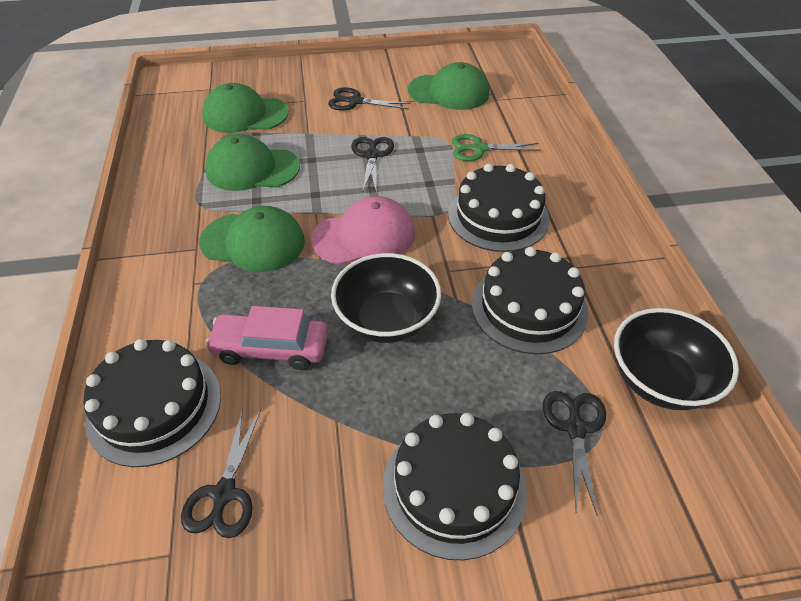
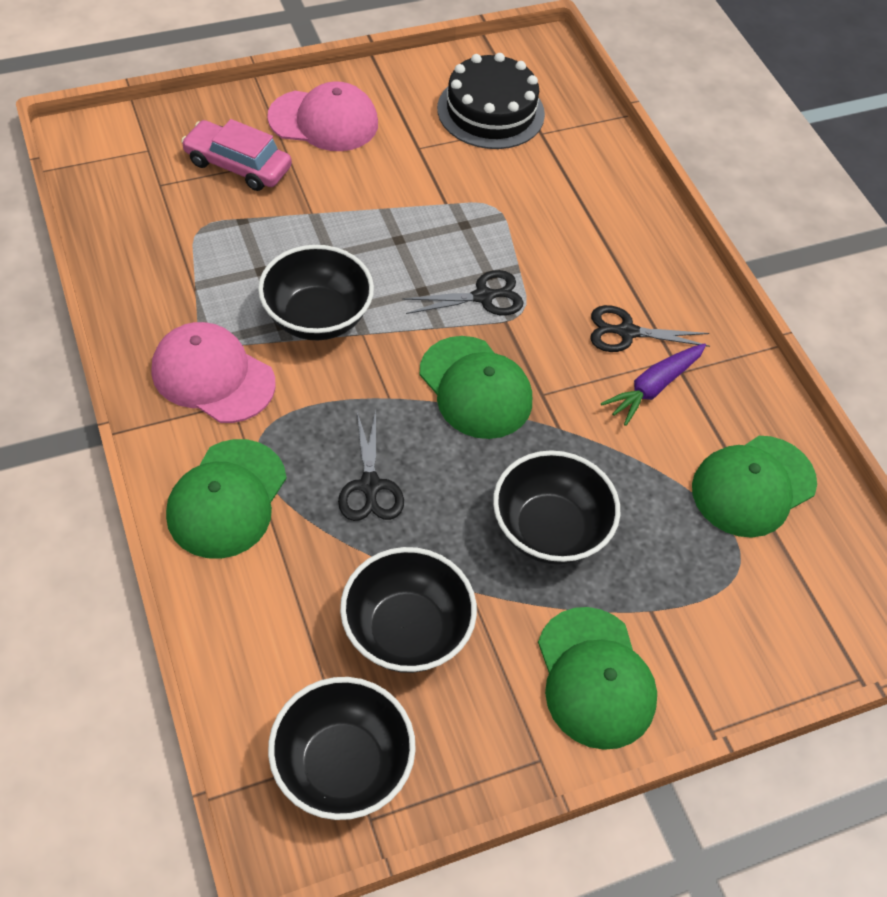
black bowl: 2 -> 4
black cake: 4 -> 1
black scissors: 4 -> 3
green scissors: 1 -> 0
pink cap: 1 -> 2
purple carrot: 0 -> 1

